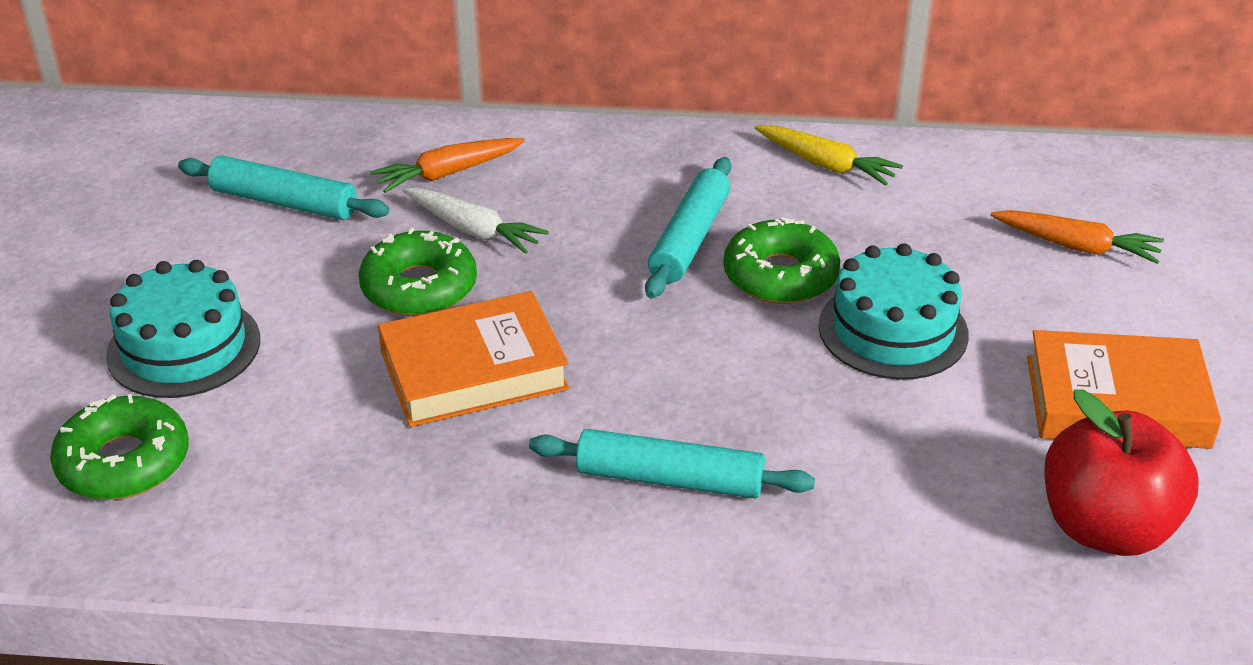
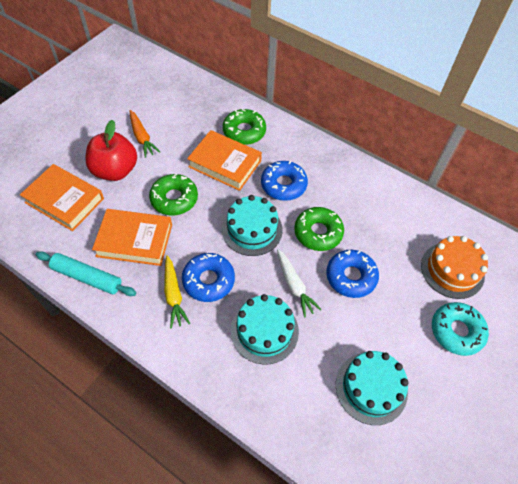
blue donut: 0 -> 3
orange book: 2 -> 3
orange cake: 0 -> 1
orange carrot: 2 -> 1
turquoise cake: 2 -> 3
turquoise donut: 0 -> 1
turquoise rolling pin: 3 -> 1

